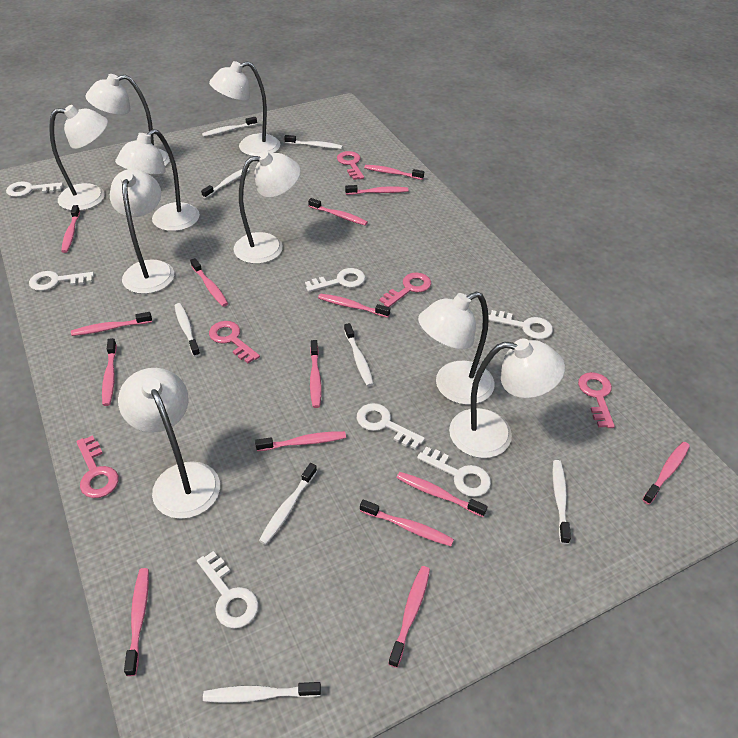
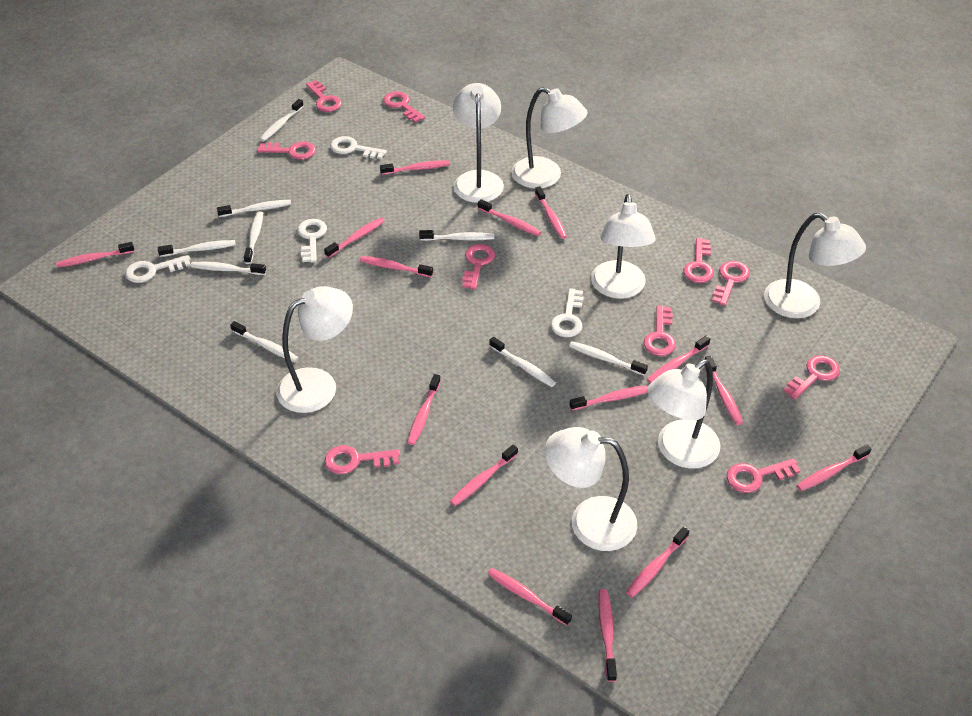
pink key: 5 -> 10
white key: 7 -> 4
white lamp: 9 -> 7
white toothbrush: 8 -> 9

